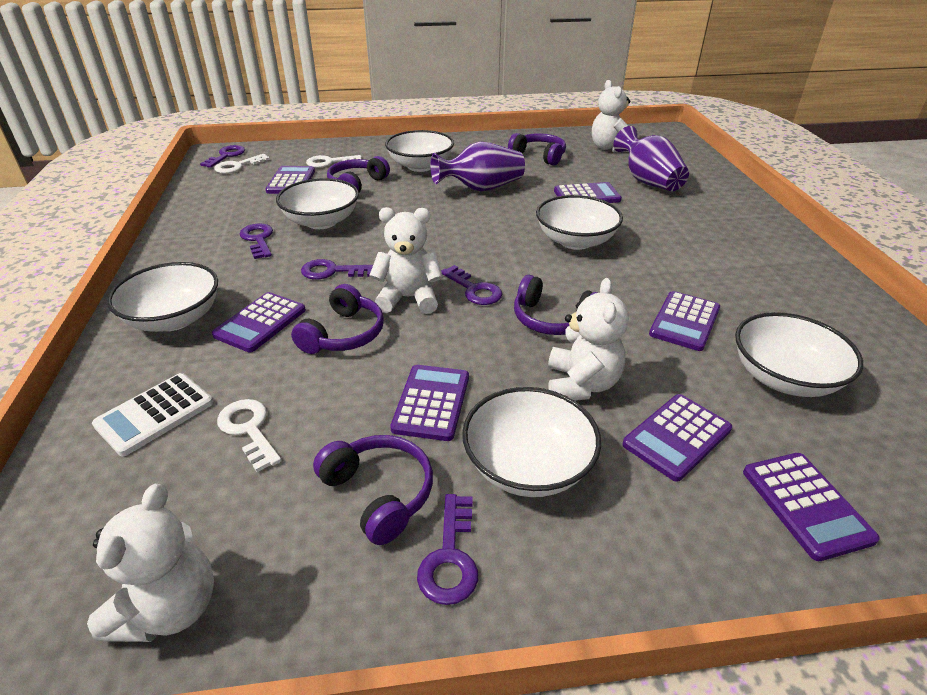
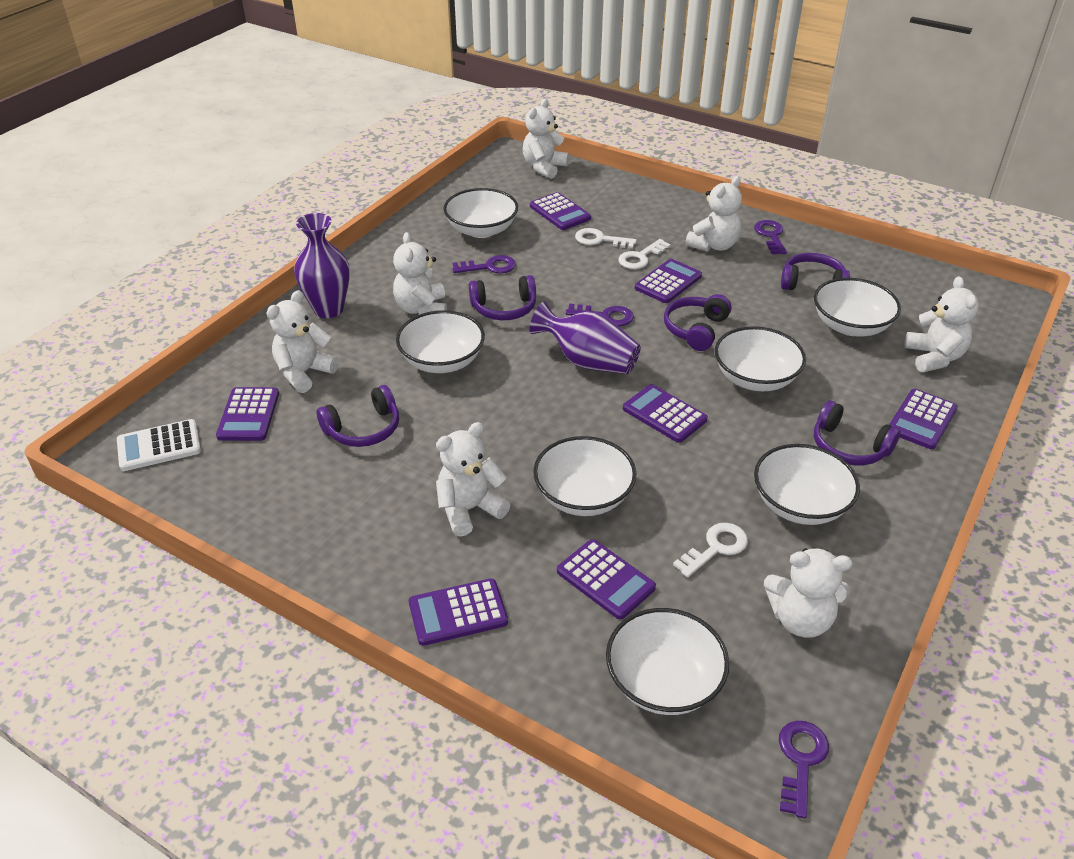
purple key: 5 -> 4
white bowl: 6 -> 7
white teddy bear: 4 -> 7

